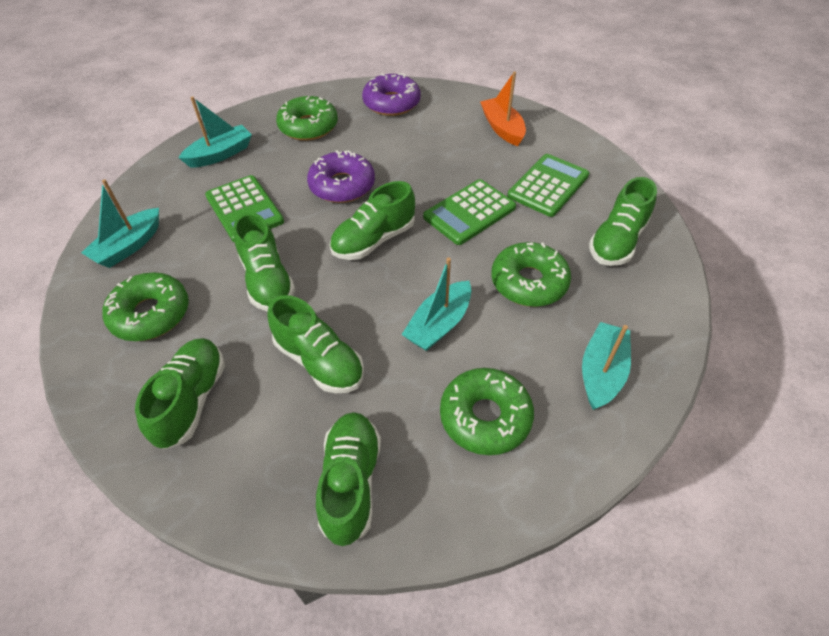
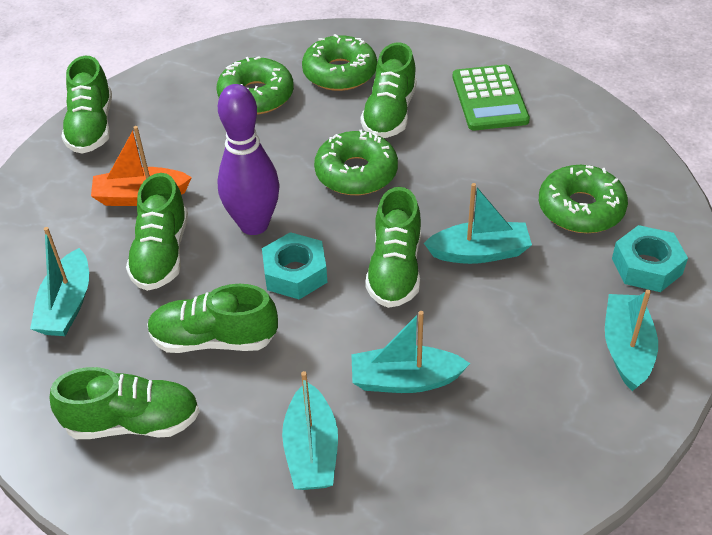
green calculator: 3 -> 1
purple bowling pin: 0 -> 1
purple donut: 2 -> 0
turquoise boat: 4 -> 5
turquoise nut: 0 -> 2

